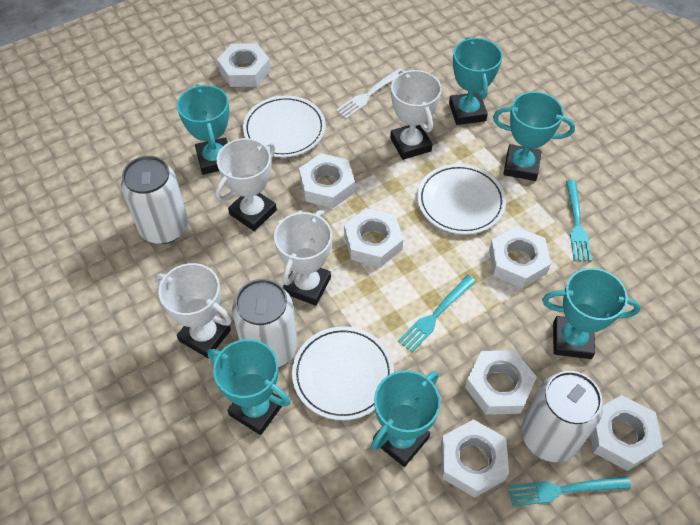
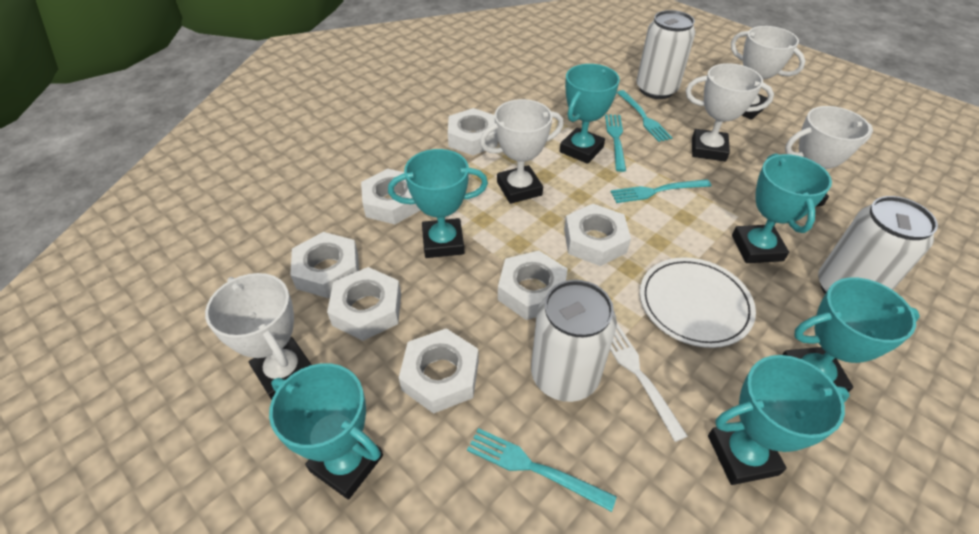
turquoise fork: 3 -> 4
white plate: 3 -> 1
white trophy: 4 -> 5

